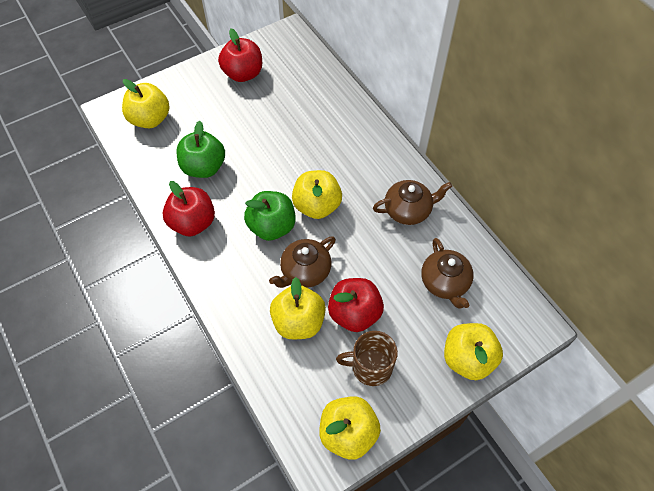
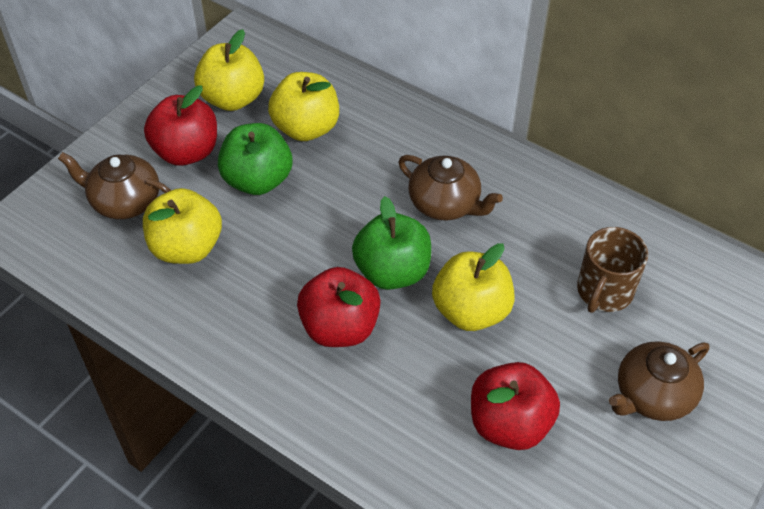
yellow apple: 5 -> 4

